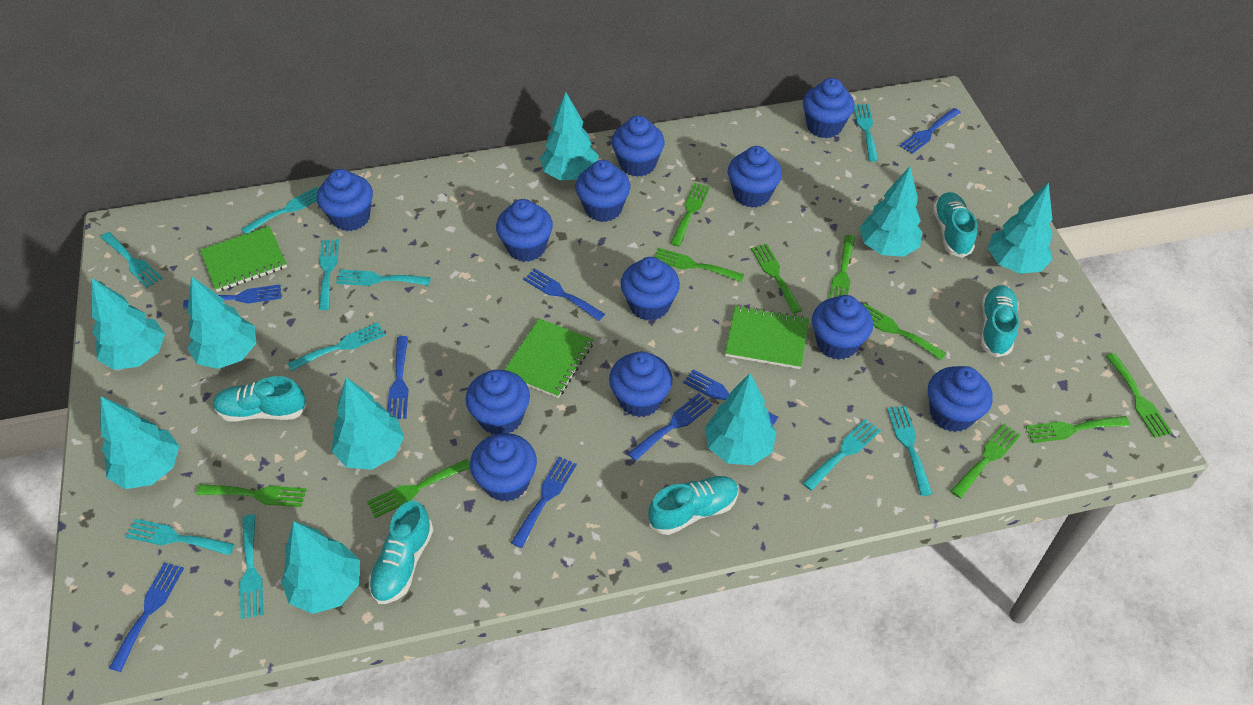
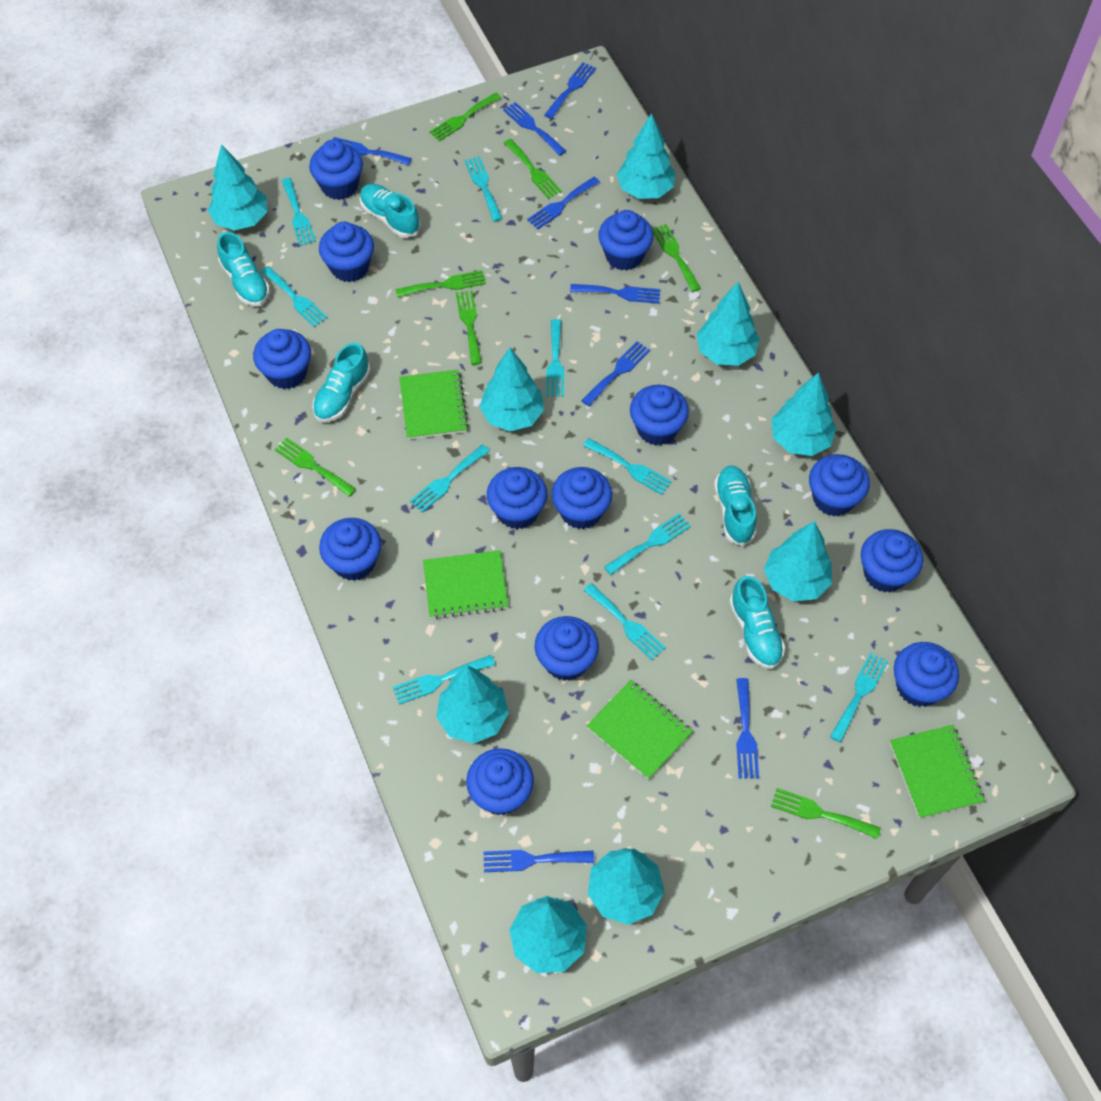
blue cupcake: 12 -> 13
green fork: 10 -> 7
green notebook: 3 -> 4

